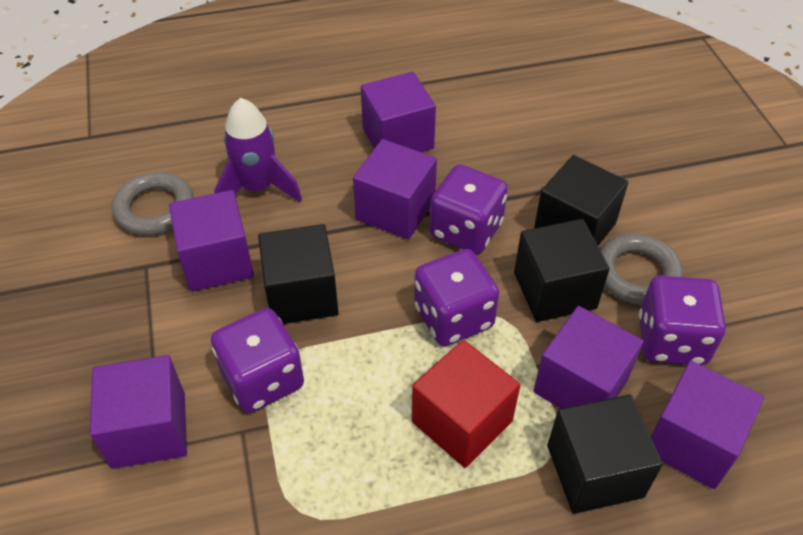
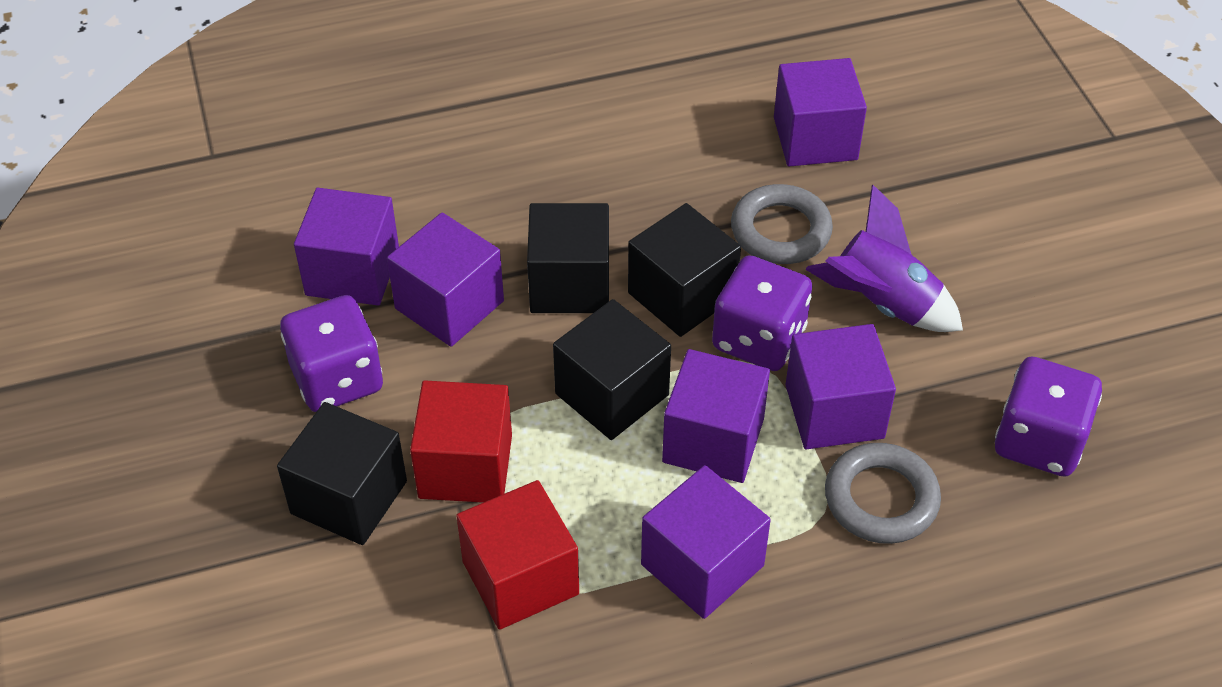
purple dice: 4 -> 3
red cube: 1 -> 2

